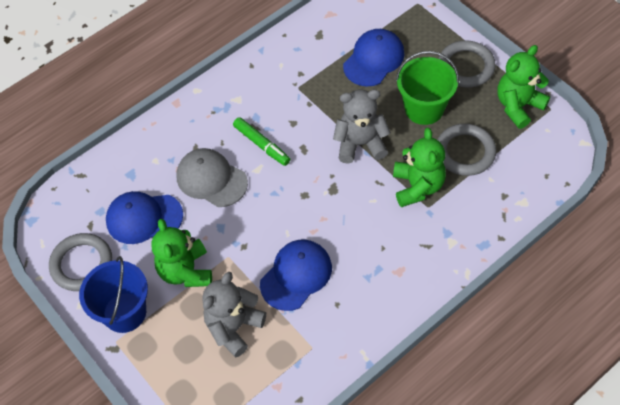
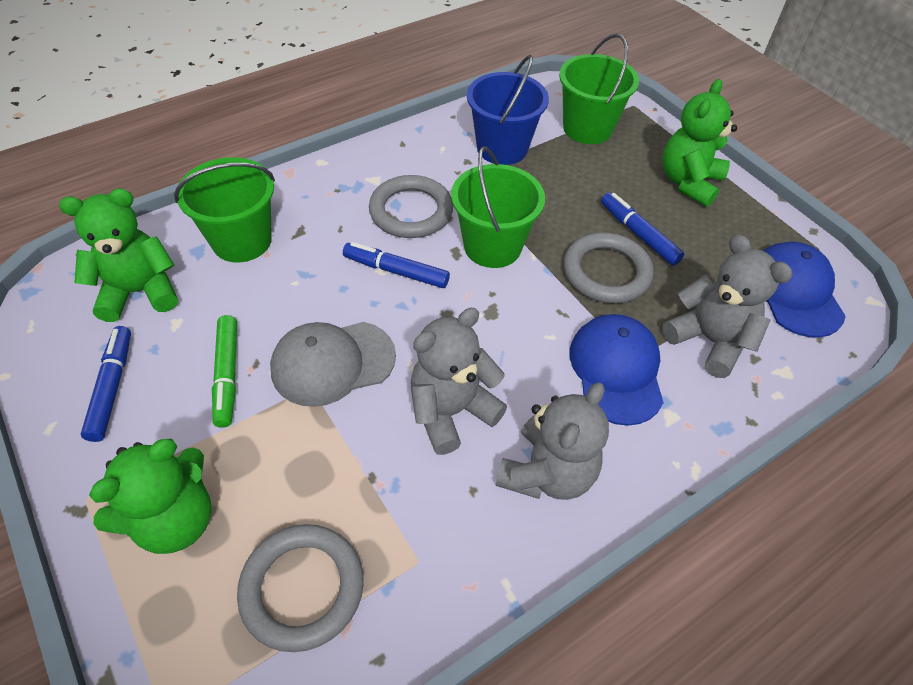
blue cap: 3 -> 2
blue marker: 0 -> 3
green bucket: 1 -> 3
grey teddy bear: 2 -> 3

